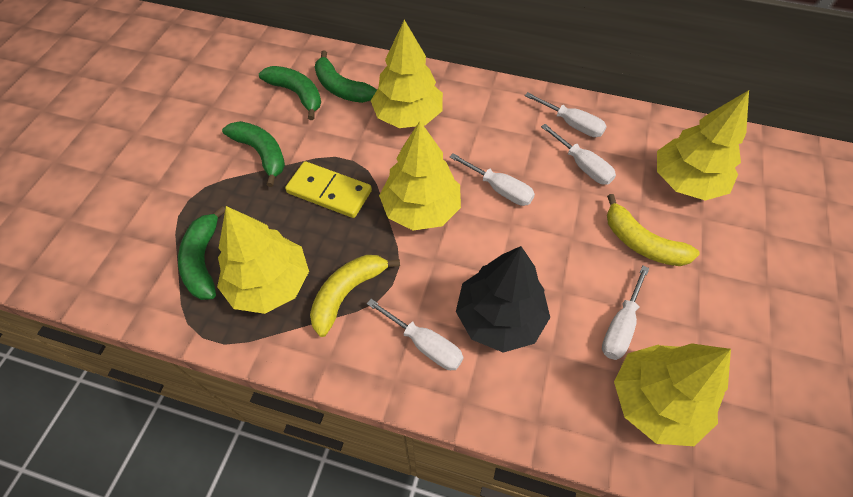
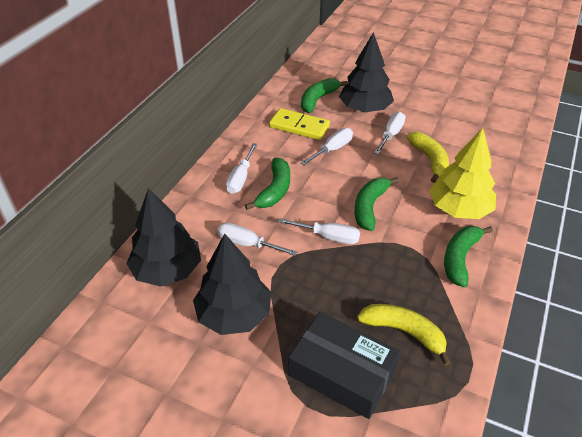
black box: 0 -> 1
black tree: 1 -> 3
yellow tree: 5 -> 1

